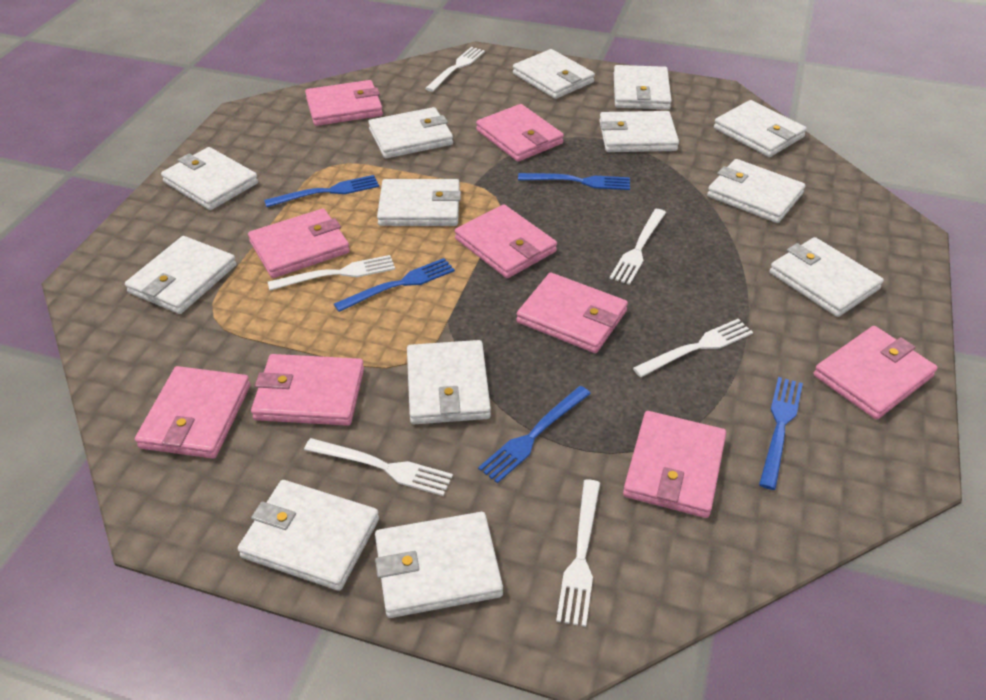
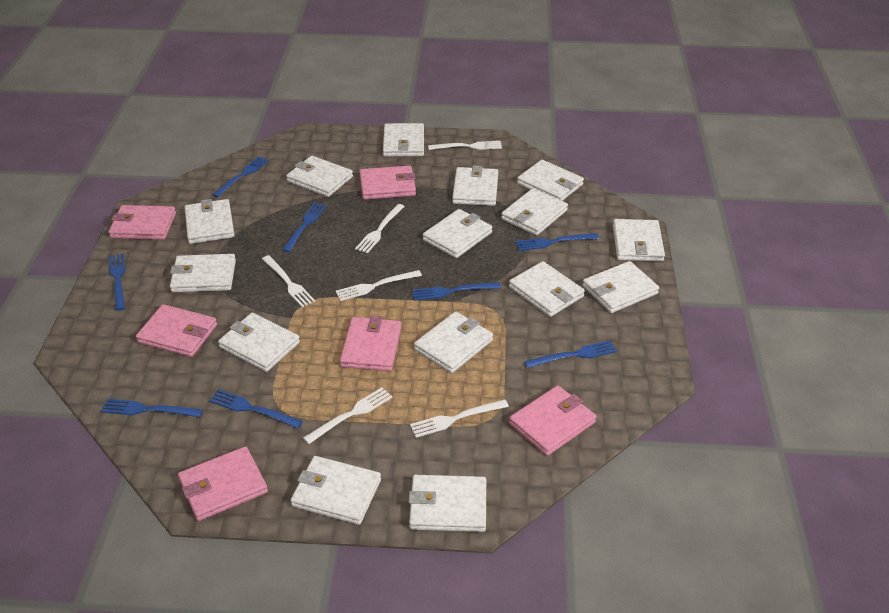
blue fork: 5 -> 8
pink wallet: 9 -> 6
white wallet: 13 -> 15

